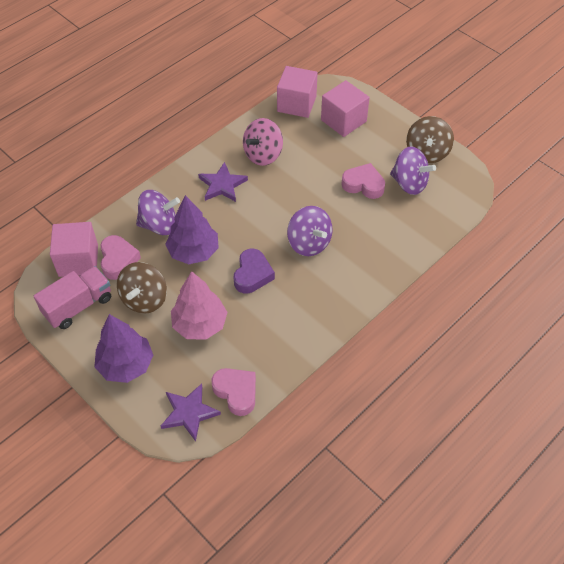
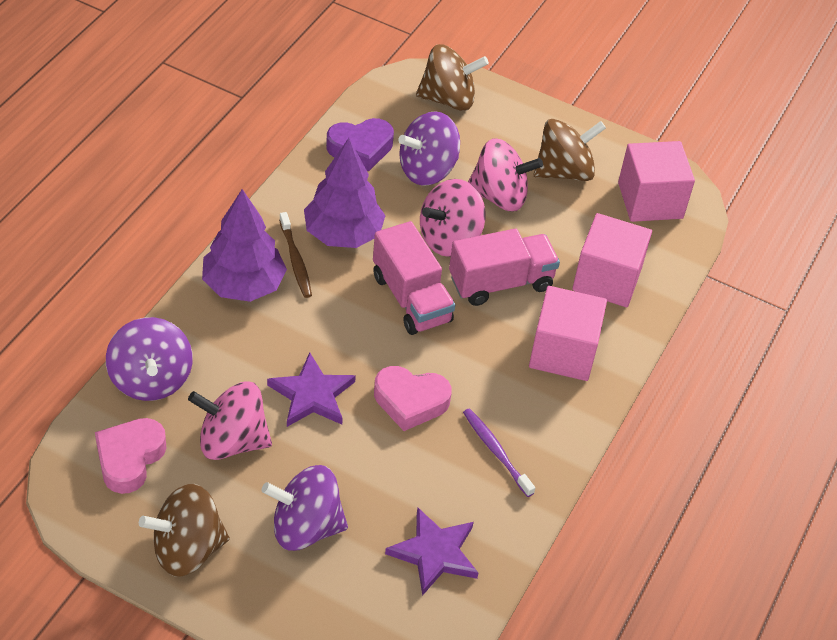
brown spinning top: 2 -> 3
brown toothbrush: 0 -> 1
pink heart: 3 -> 2
pink spinning top: 1 -> 3
pink tree: 1 -> 0
pink truck: 1 -> 2
purple toothbrush: 0 -> 1

